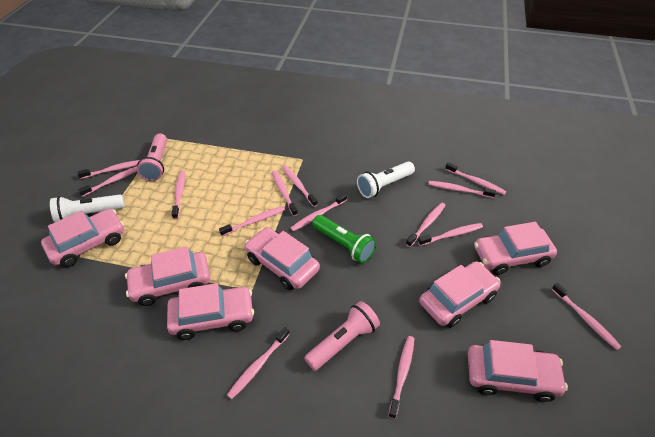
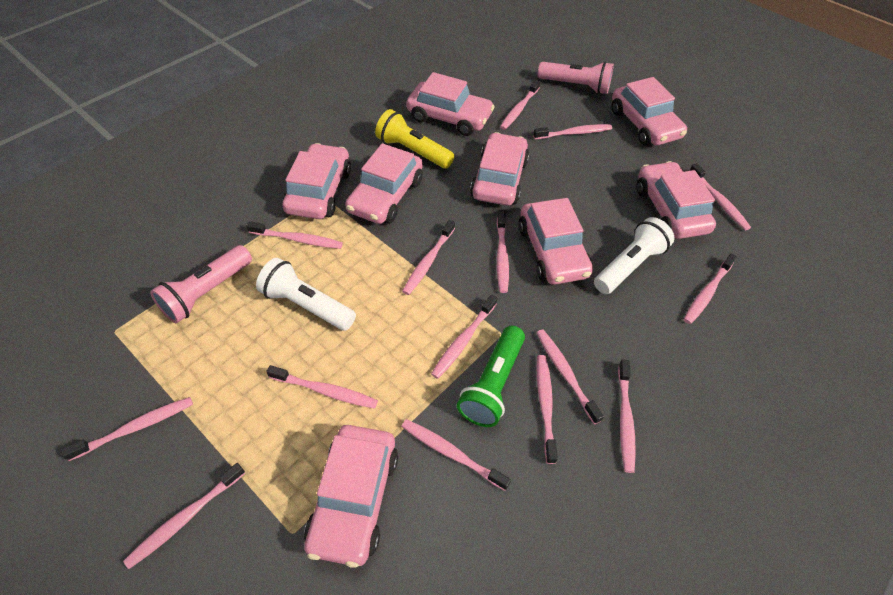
pink car: 7 -> 8
pink toothbrush: 14 -> 15
yellow flashlight: 0 -> 1

